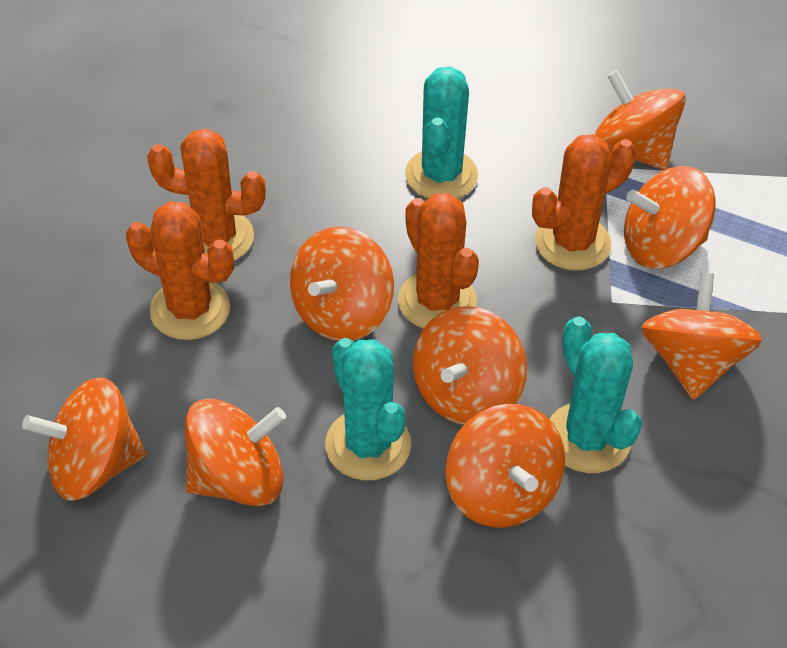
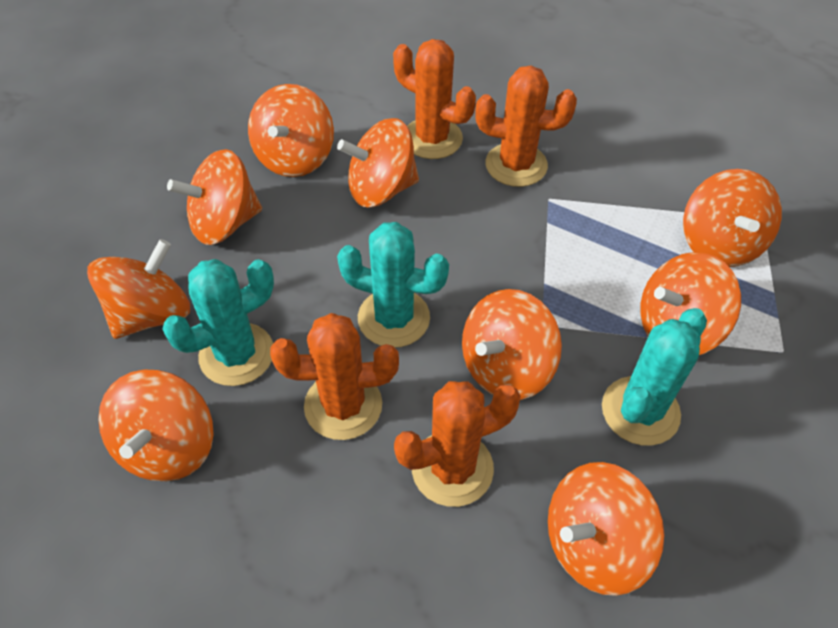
orange spinning top: 8 -> 9

